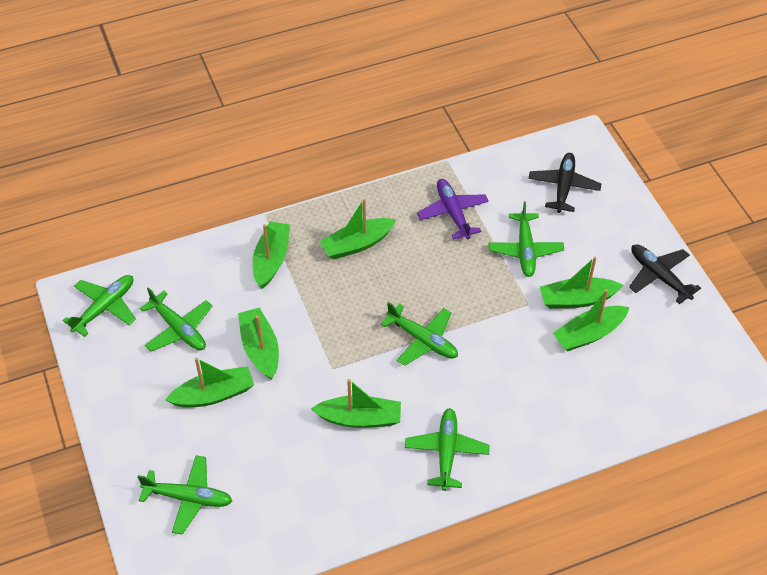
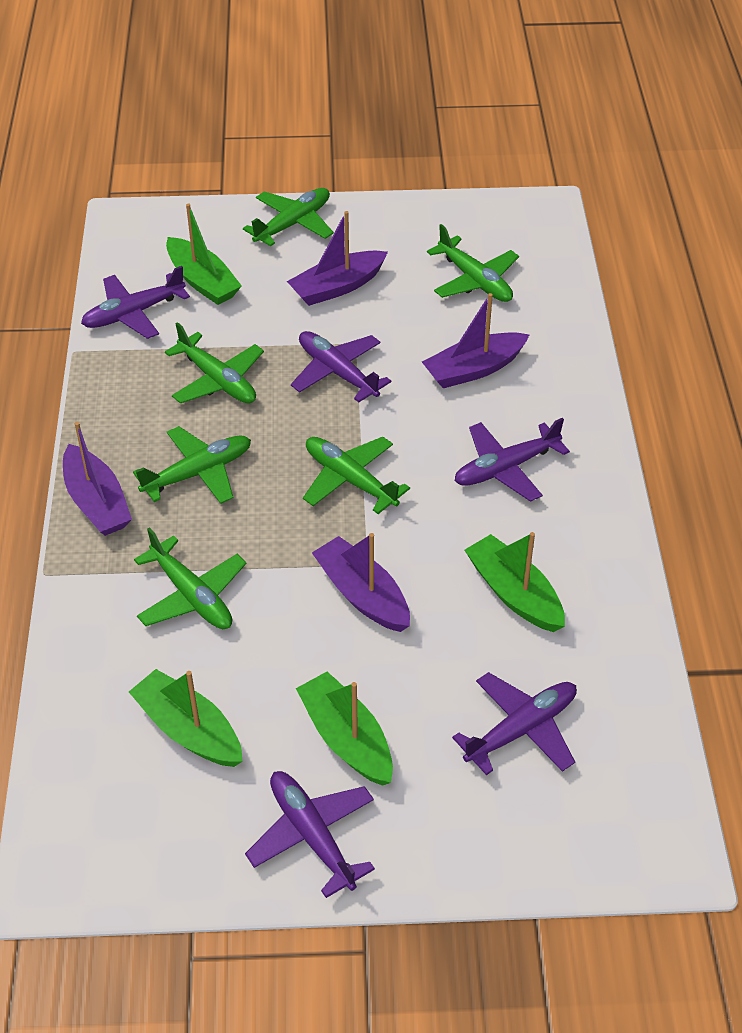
black plane: 2 -> 0
green boat: 7 -> 4
purple boat: 0 -> 4
purple plane: 1 -> 5

